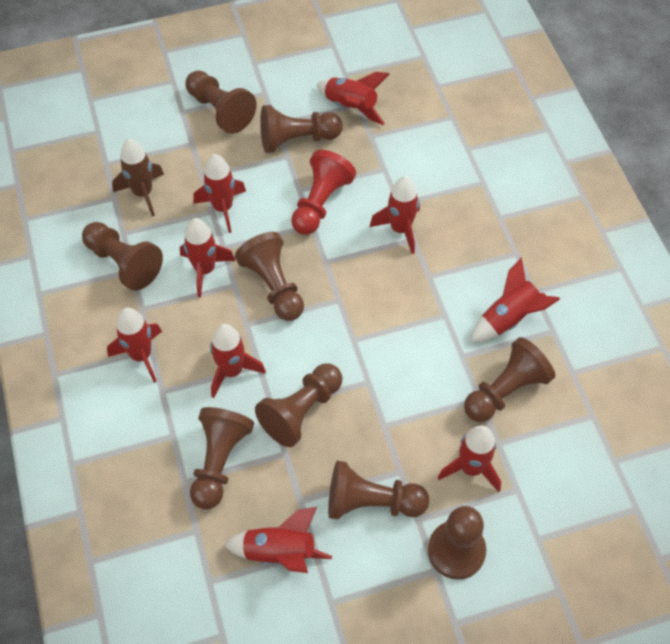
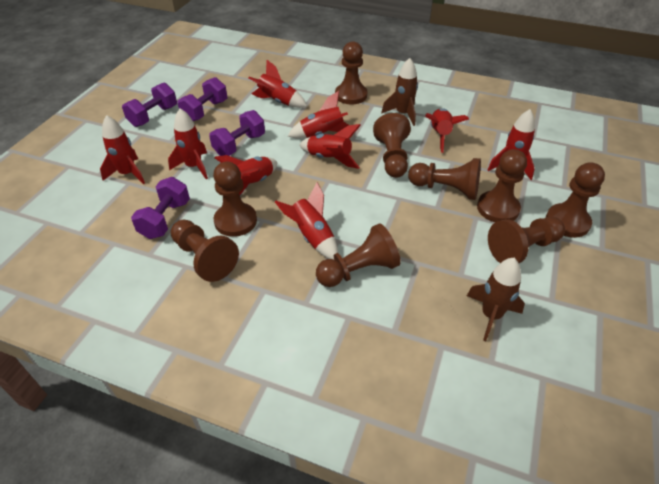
brown rocket: 1 -> 2
purple dumbbell: 0 -> 4
red pawn: 1 -> 0

